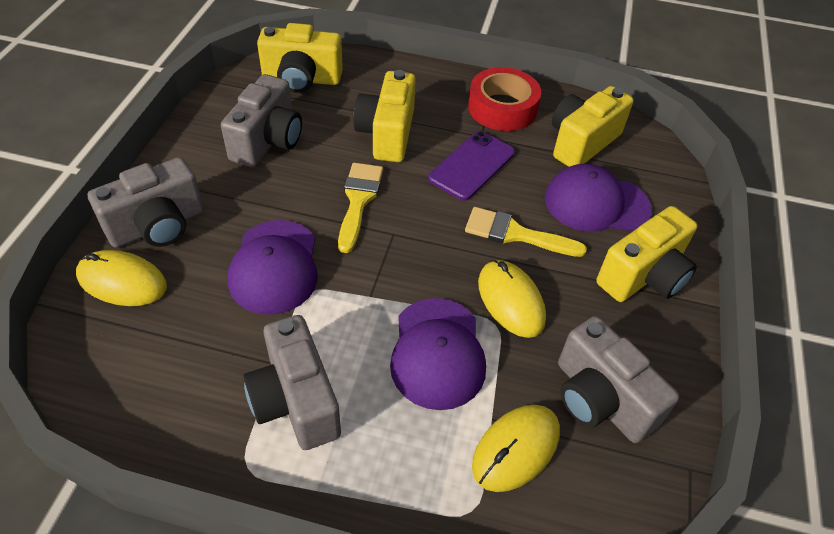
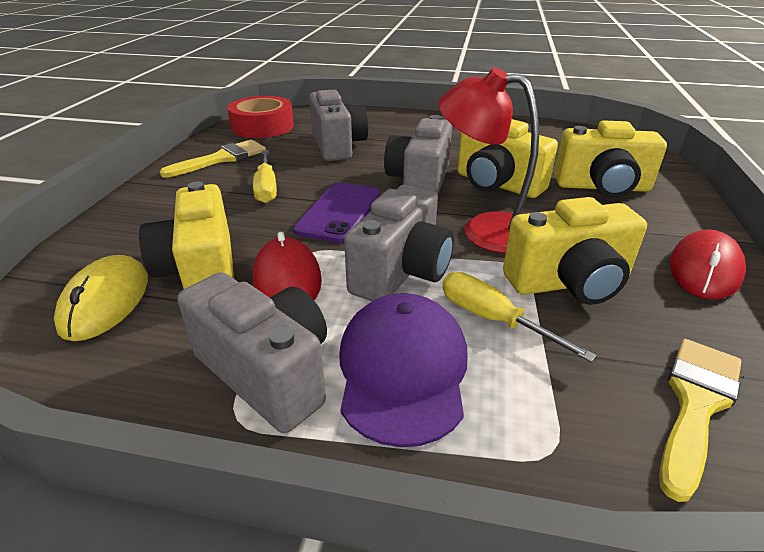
purple cap: 3 -> 1
red lamp: 0 -> 1
red mouse: 0 -> 2
yellow mouse: 3 -> 1
yellow screwdriver: 0 -> 2

